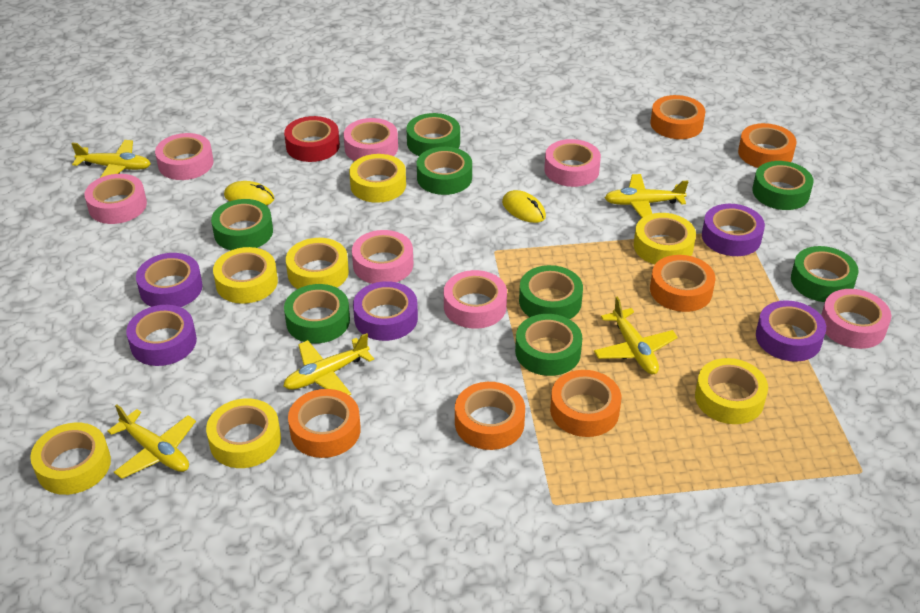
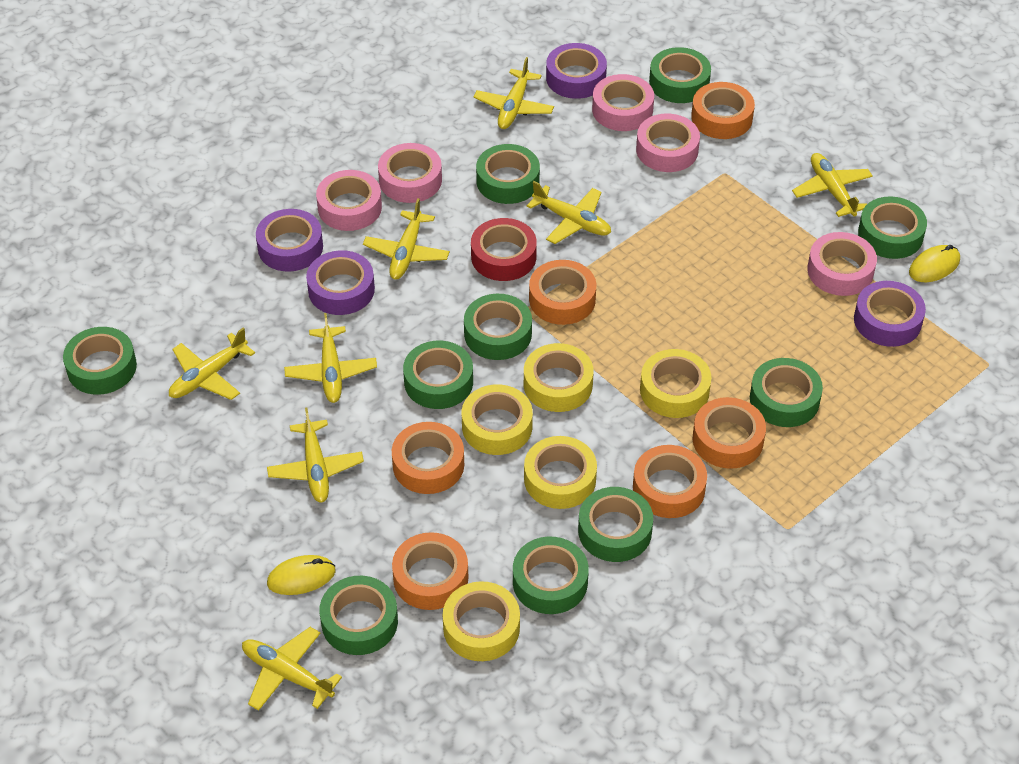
green tape: 8 -> 10
pink tape: 7 -> 5
purple tape: 5 -> 4
yellow plane: 5 -> 8
yellow tape: 7 -> 5

